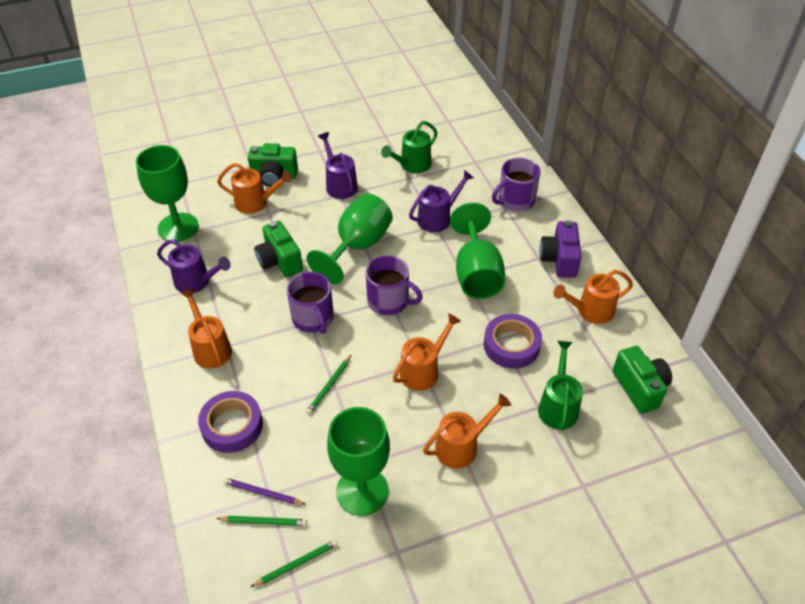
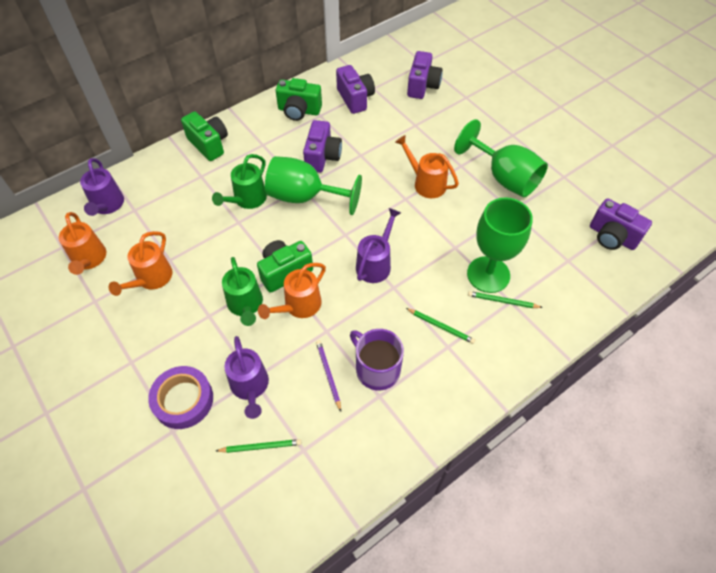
green goblet: 4 -> 3
orange watering can: 5 -> 4
purple camera: 1 -> 4
purple mug: 3 -> 1
purple tape: 2 -> 1

